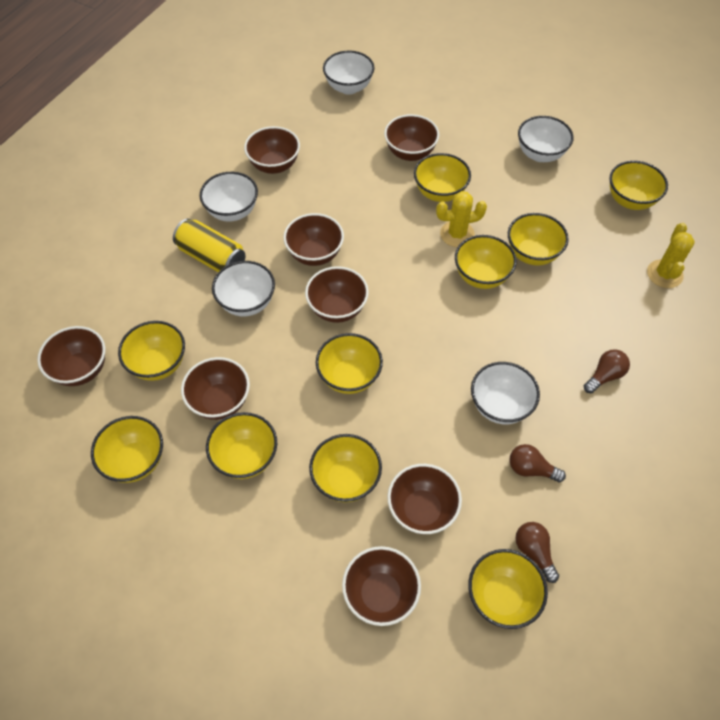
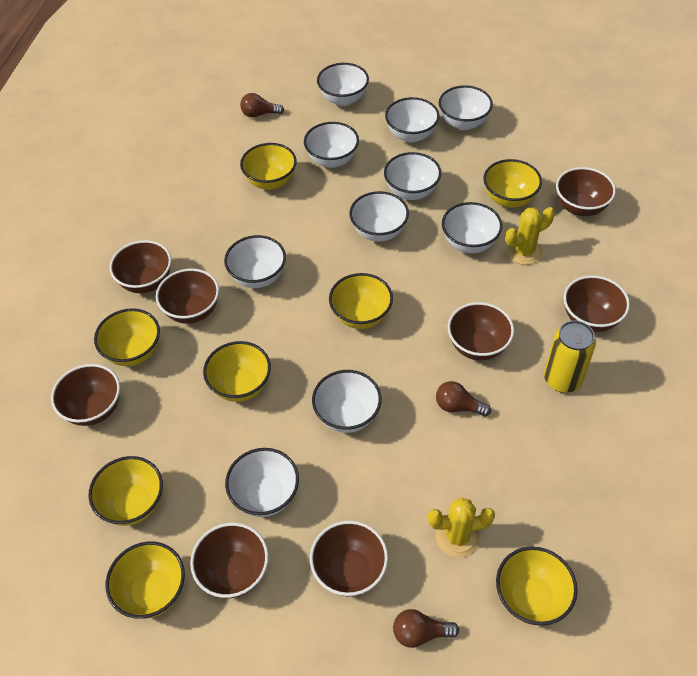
white bowl: 5 -> 10
yellow bowl: 10 -> 8

